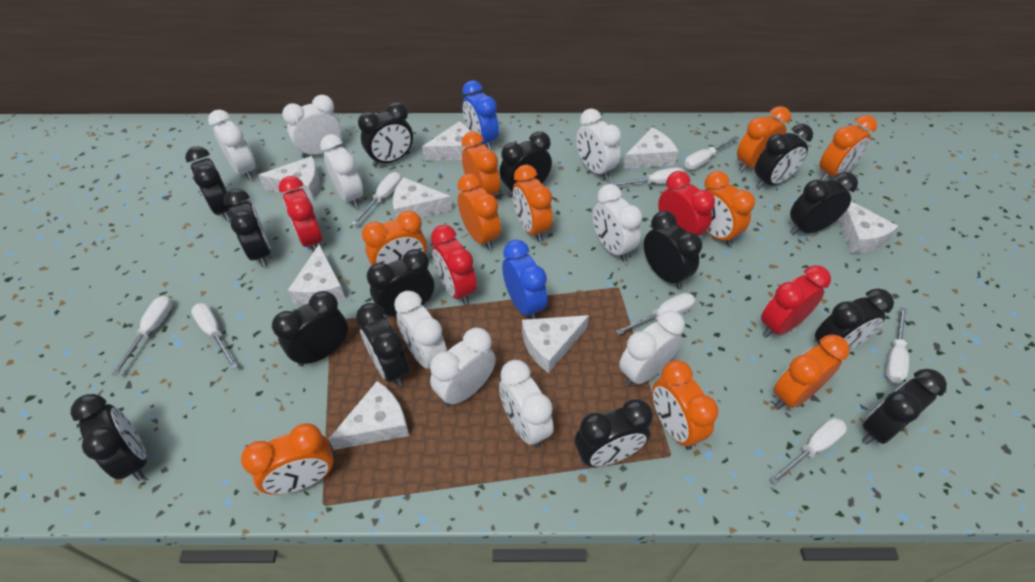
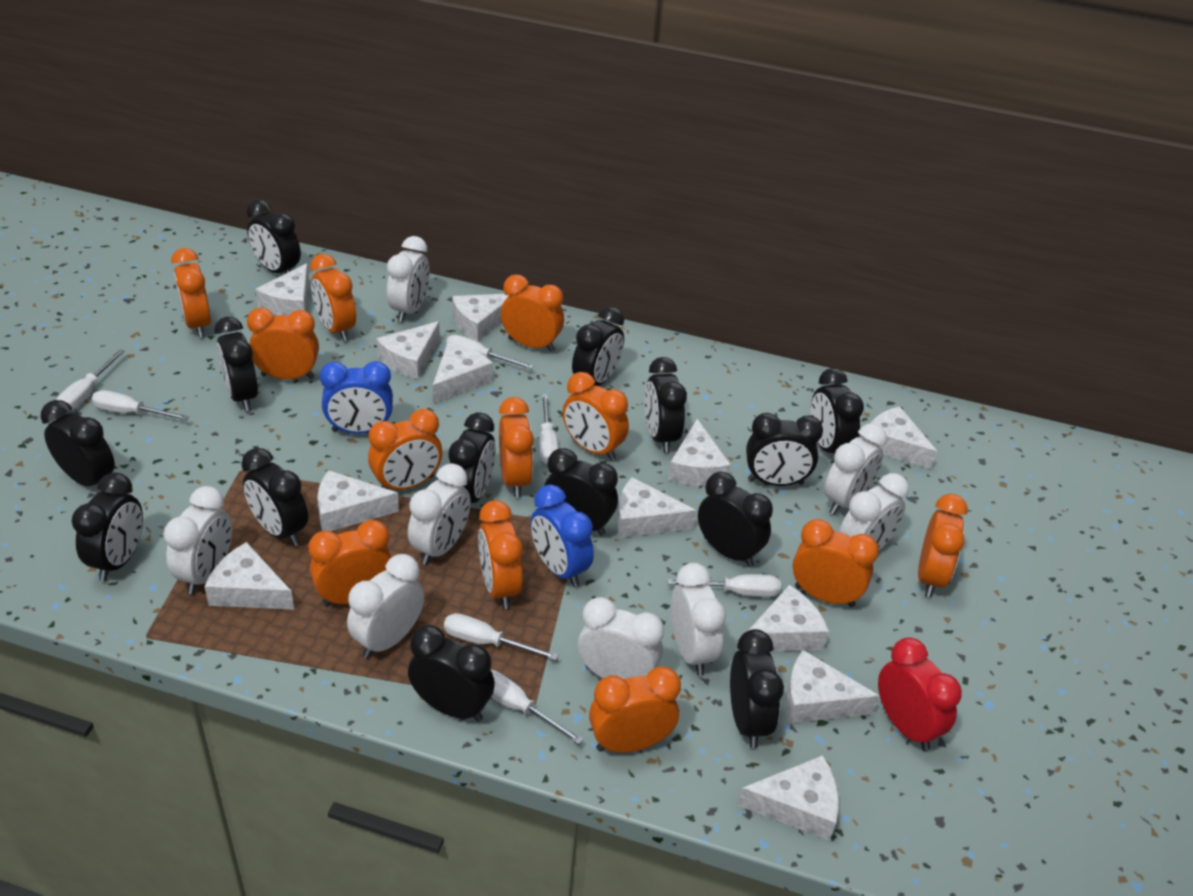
orange clock: 10 -> 12
red clock: 4 -> 1
white cheese: 8 -> 12
white clock: 9 -> 8
white screwdriver: 8 -> 7

